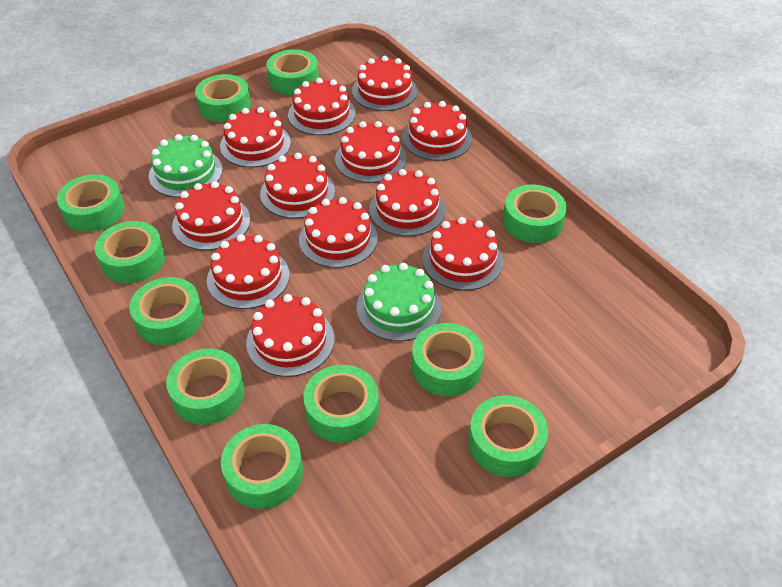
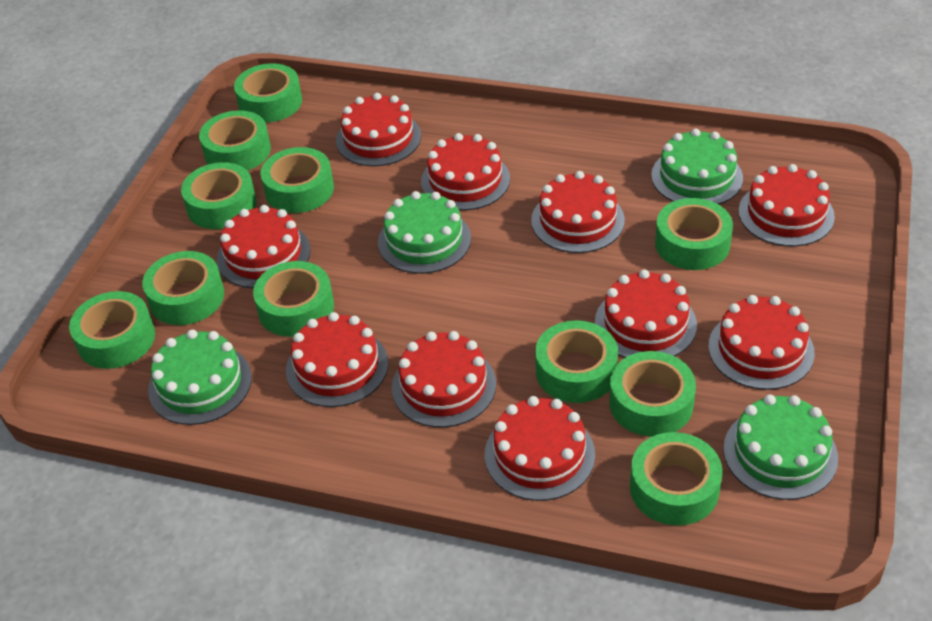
green cake: 2 -> 4
red cake: 12 -> 10

